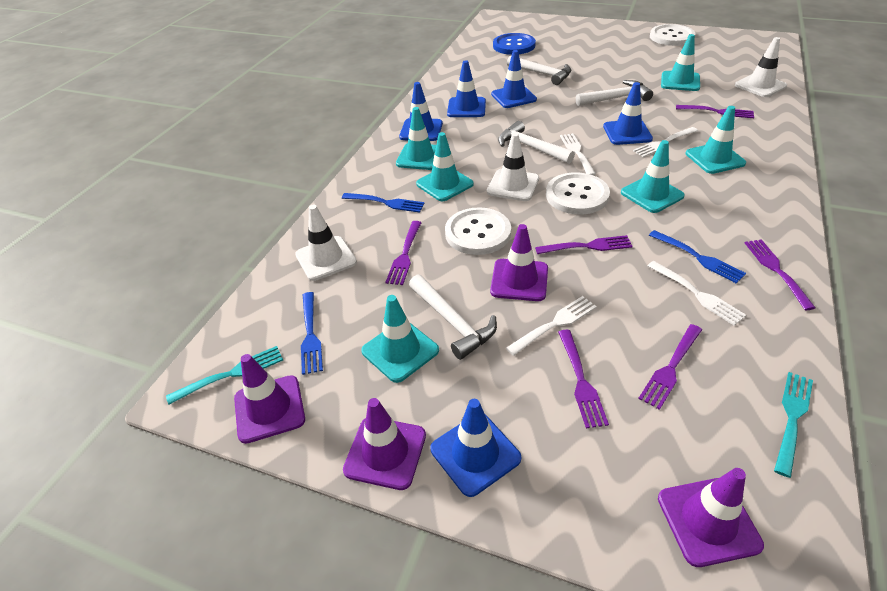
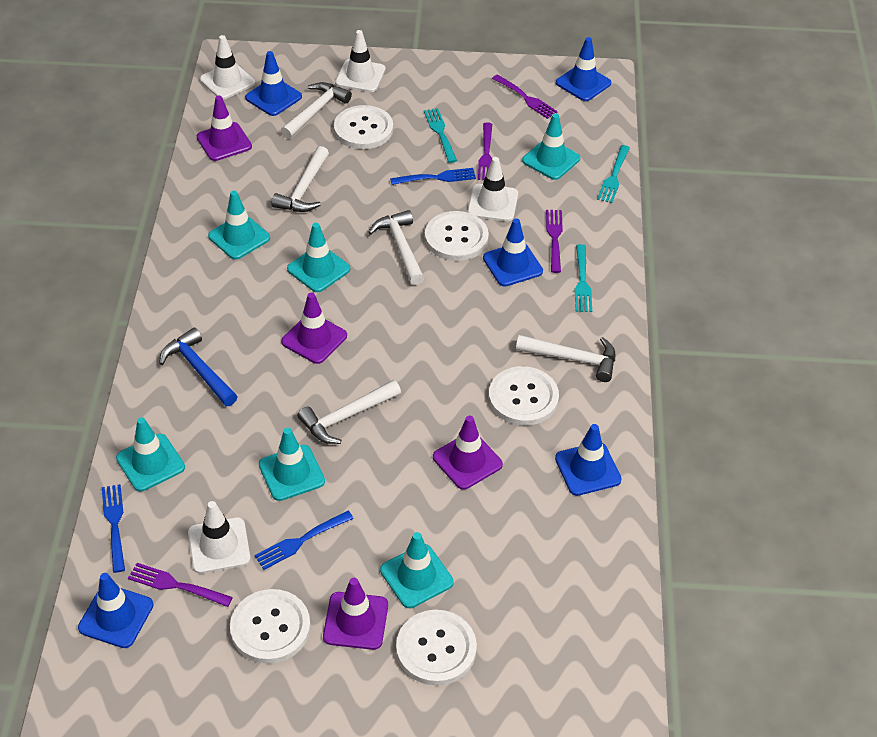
blue button: 1 -> 0
blue hammer: 0 -> 1
purple fork: 6 -> 4
turquoise fork: 2 -> 3
white button: 3 -> 5
white fork: 4 -> 0
white hammer: 4 -> 5
white traffic cone: 3 -> 4

